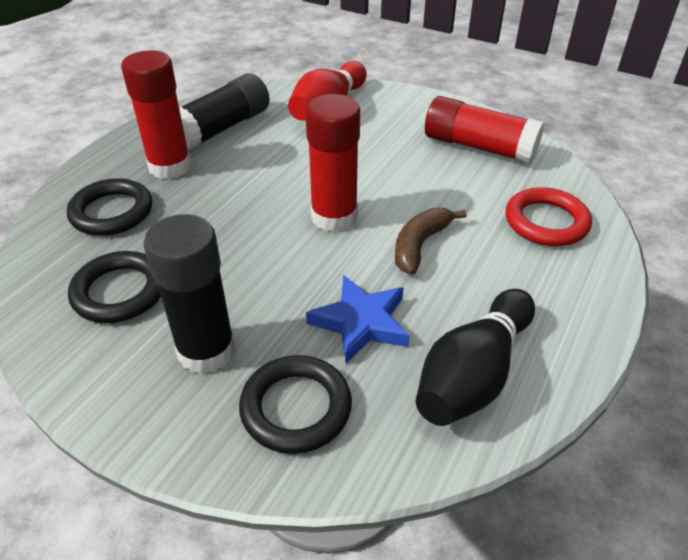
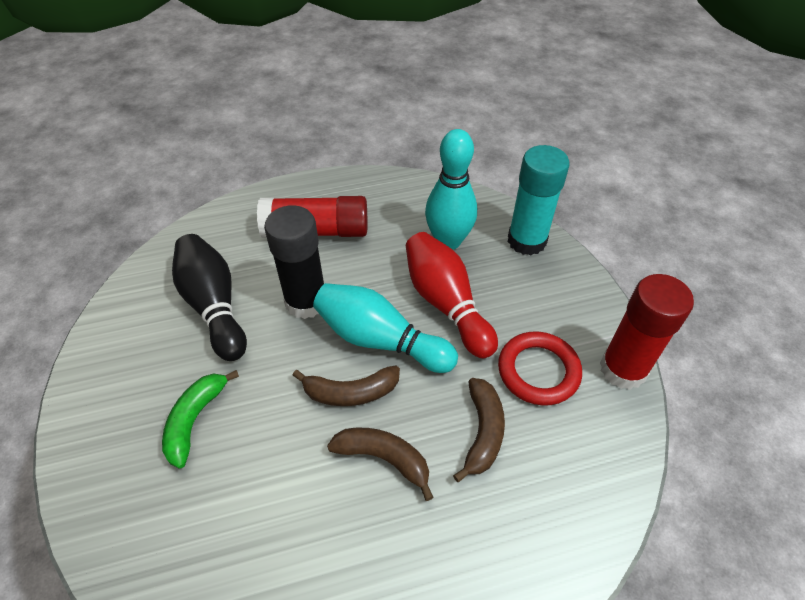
black glue stick: 2 -> 1
black ring: 3 -> 0
blue star: 1 -> 0
brown banana: 1 -> 3
green banana: 0 -> 1
red glue stick: 3 -> 2
turquoise bowling pin: 0 -> 2
turquoise glue stick: 0 -> 1

